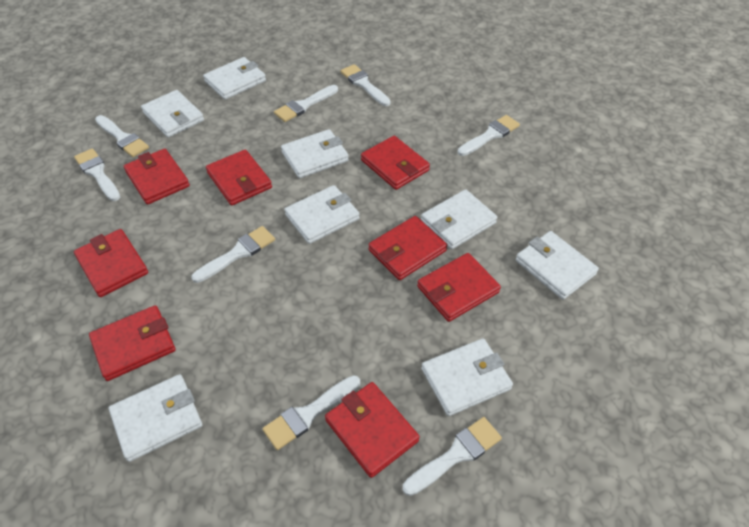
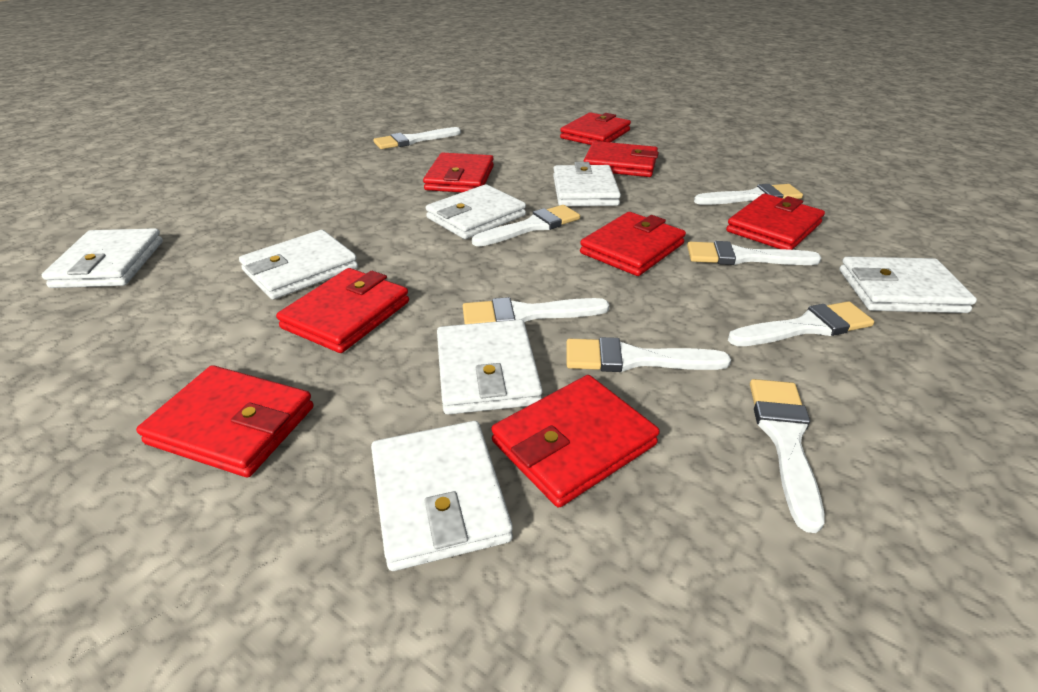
white wallet: 8 -> 7

